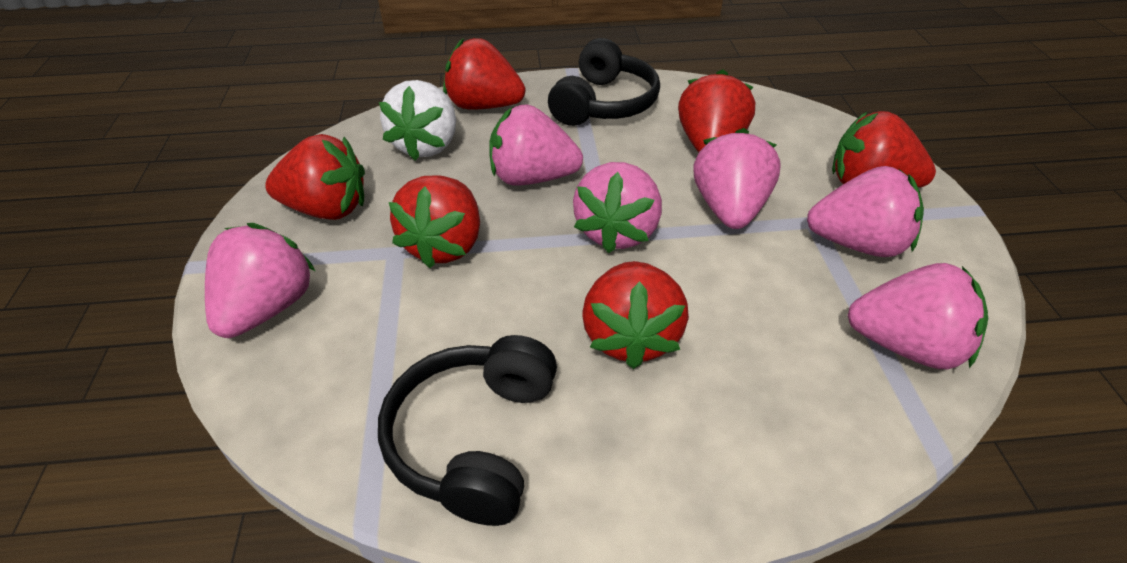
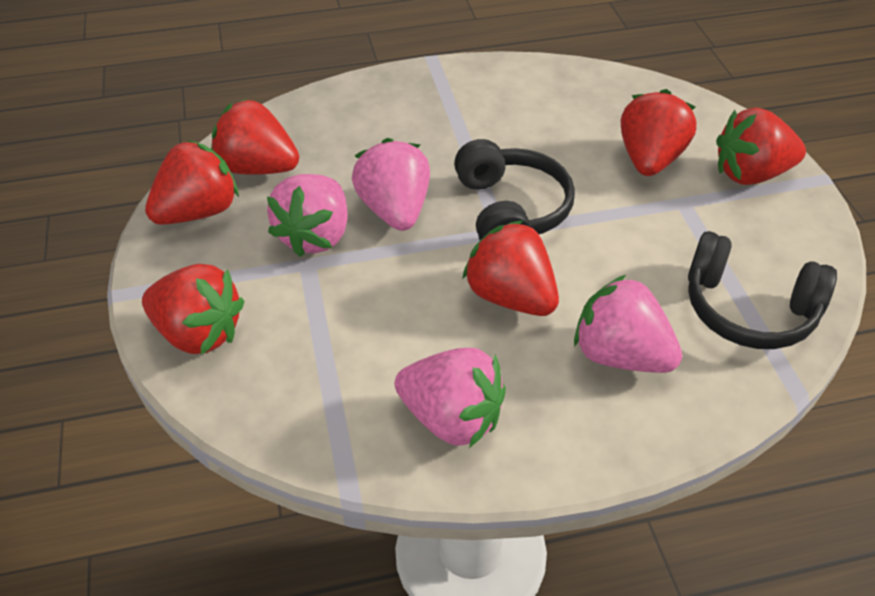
pink strawberry: 6 -> 4
white strawberry: 1 -> 0

